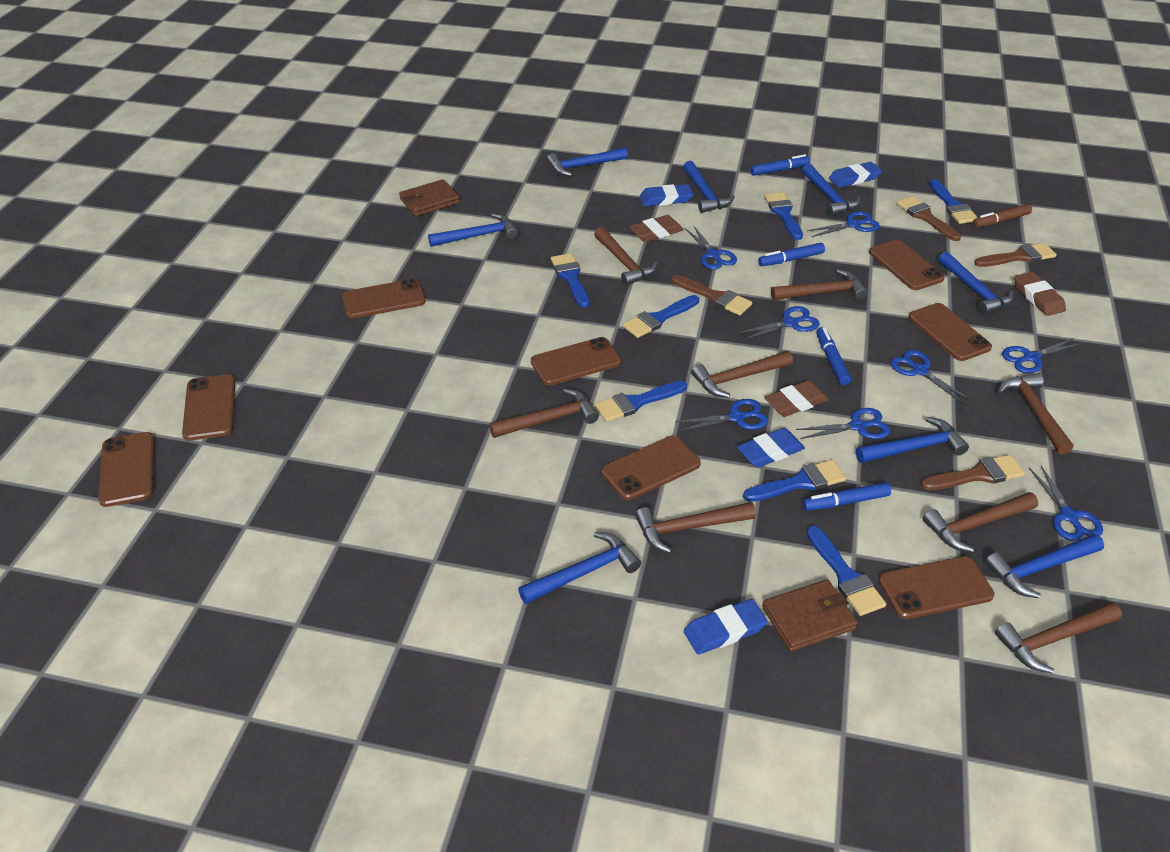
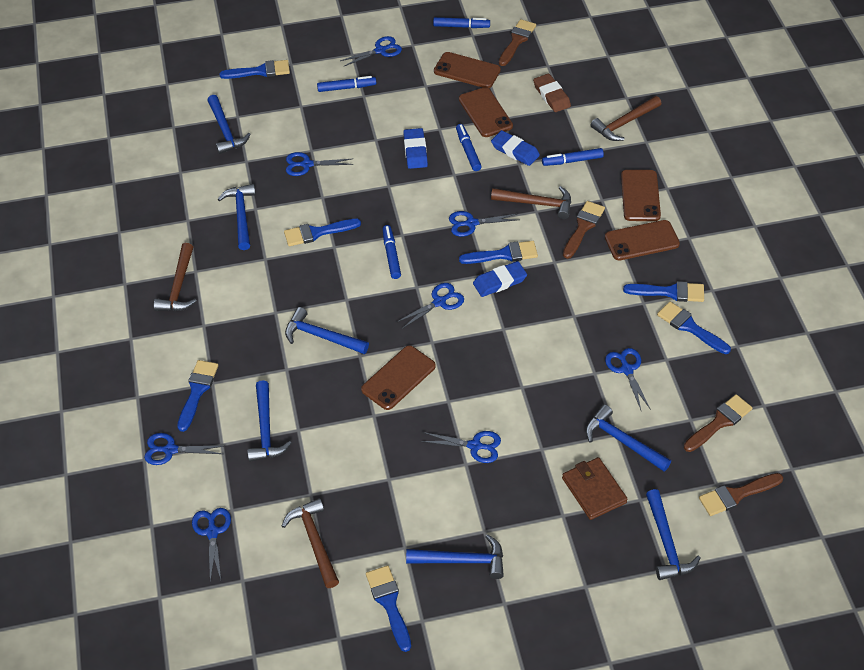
blue eraser: 4 -> 3
blue hammer: 8 -> 7
blue marker: 4 -> 5
brown eraser: 3 -> 1
brown hammer: 8 -> 4
brown marker: 1 -> 0
brown phone: 8 -> 5
brown wallet: 2 -> 1

